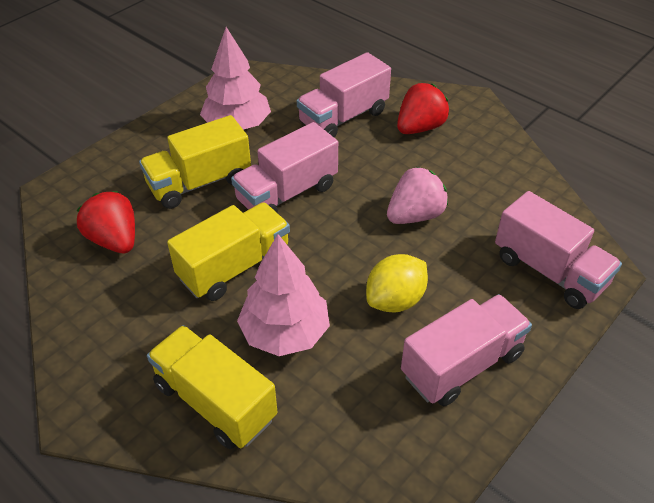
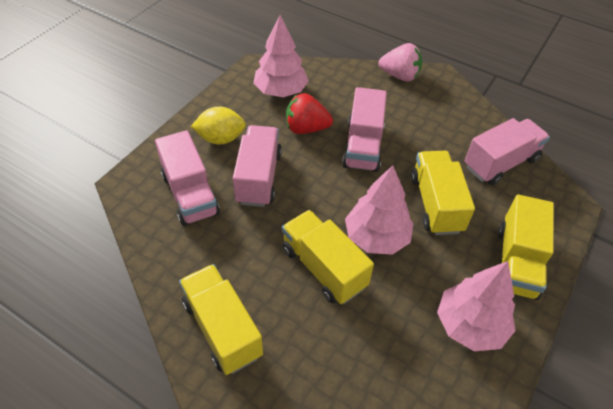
pink tree: 2 -> 3
red strawberry: 2 -> 1
yellow truck: 3 -> 4

